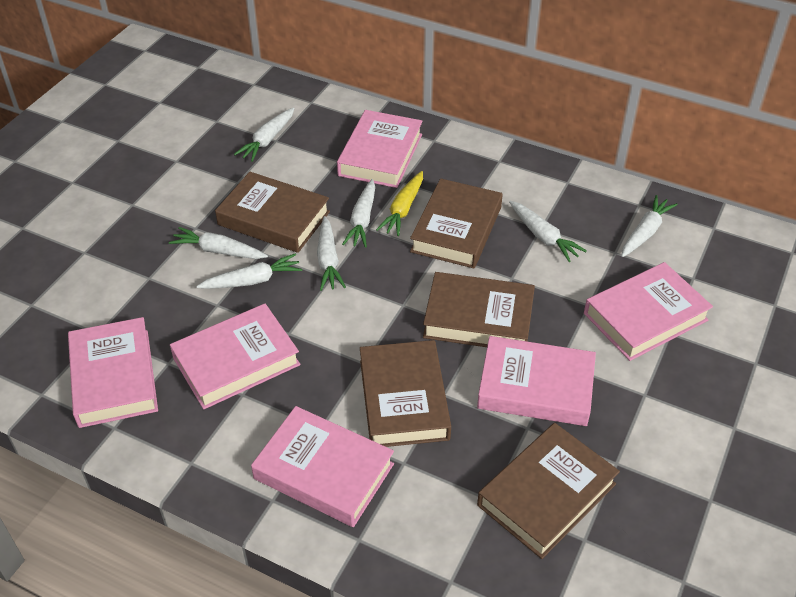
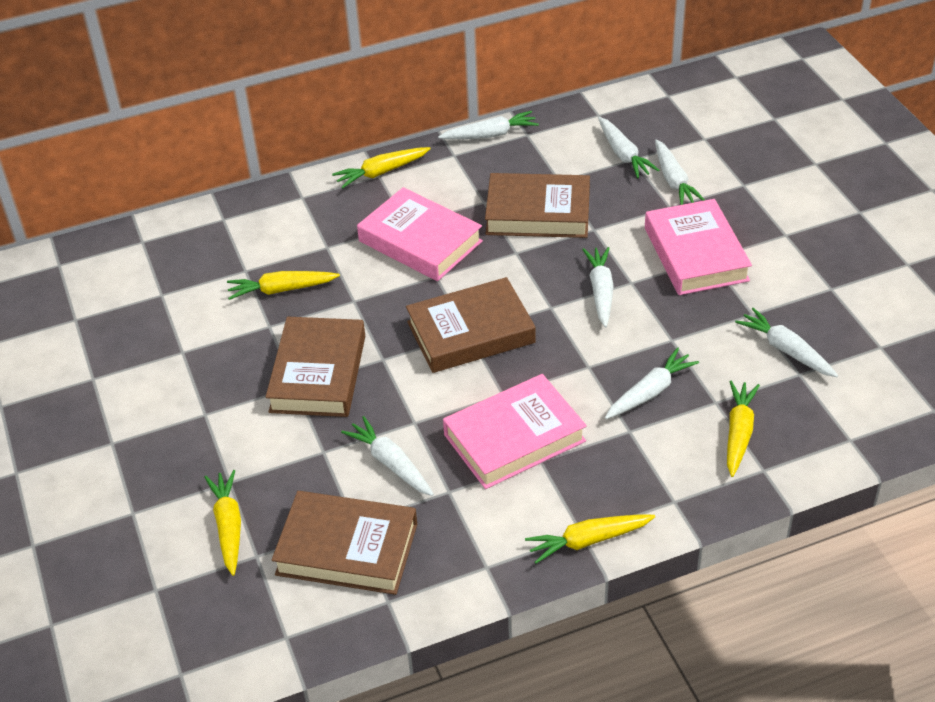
brown book: 5 -> 4
pink book: 6 -> 3
yellow carrot: 1 -> 5

